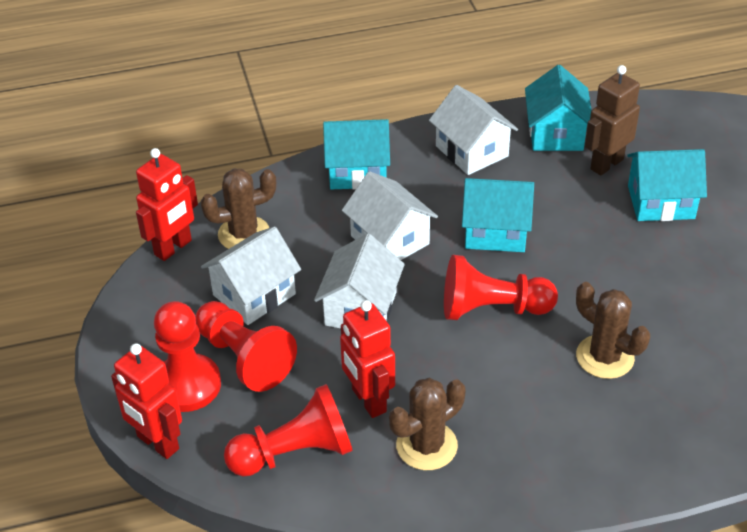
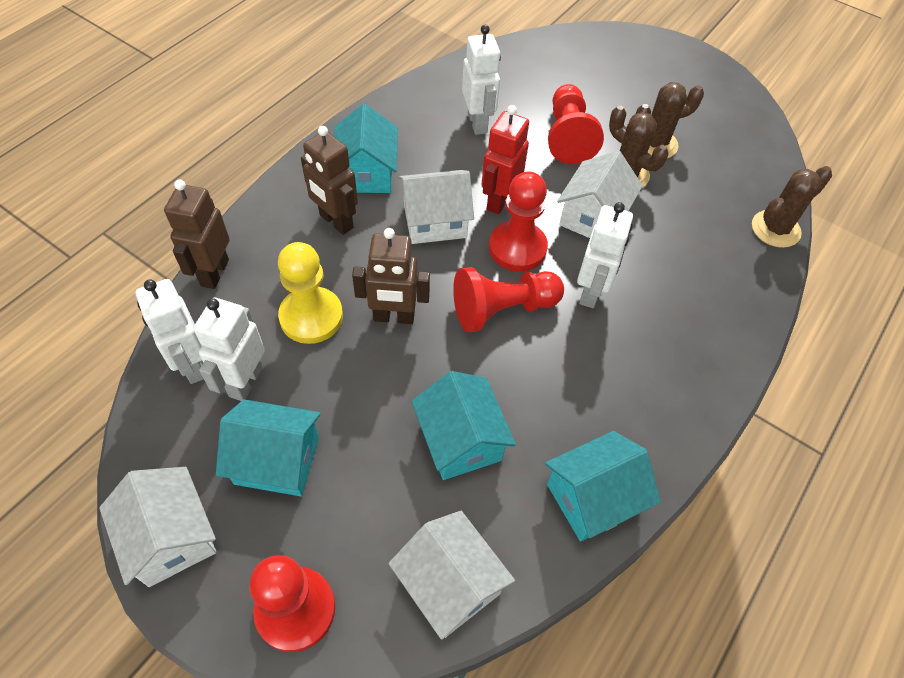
brown robot: 1 -> 3
red robot: 3 -> 1
white robot: 0 -> 4
yellow pawn: 0 -> 1

